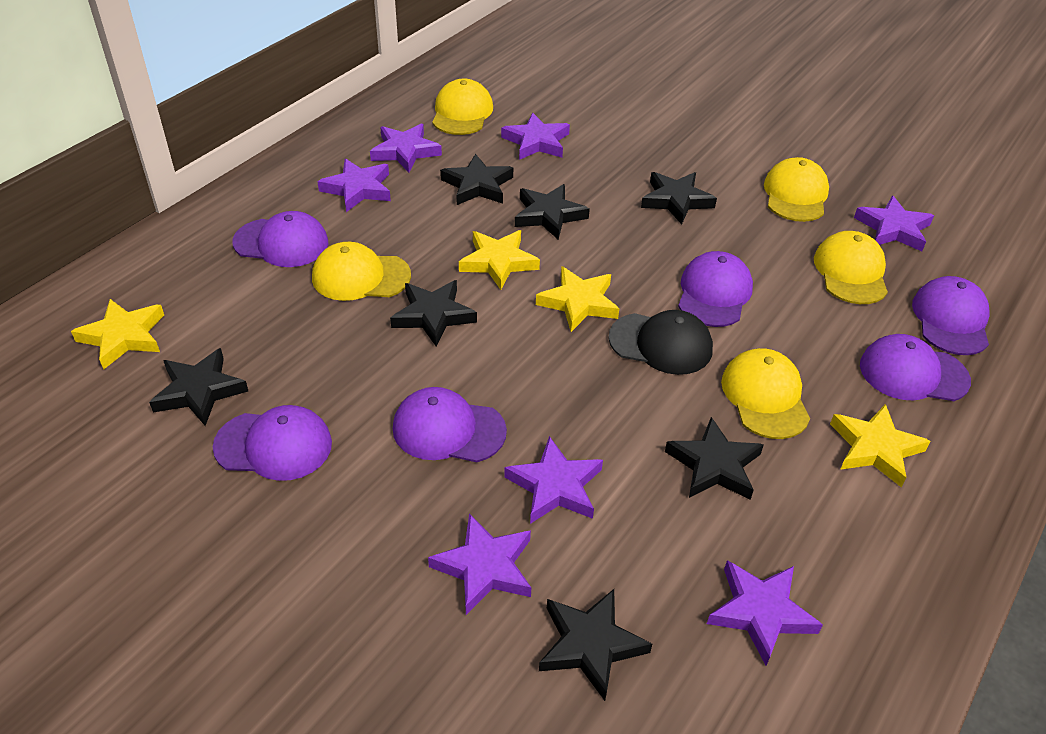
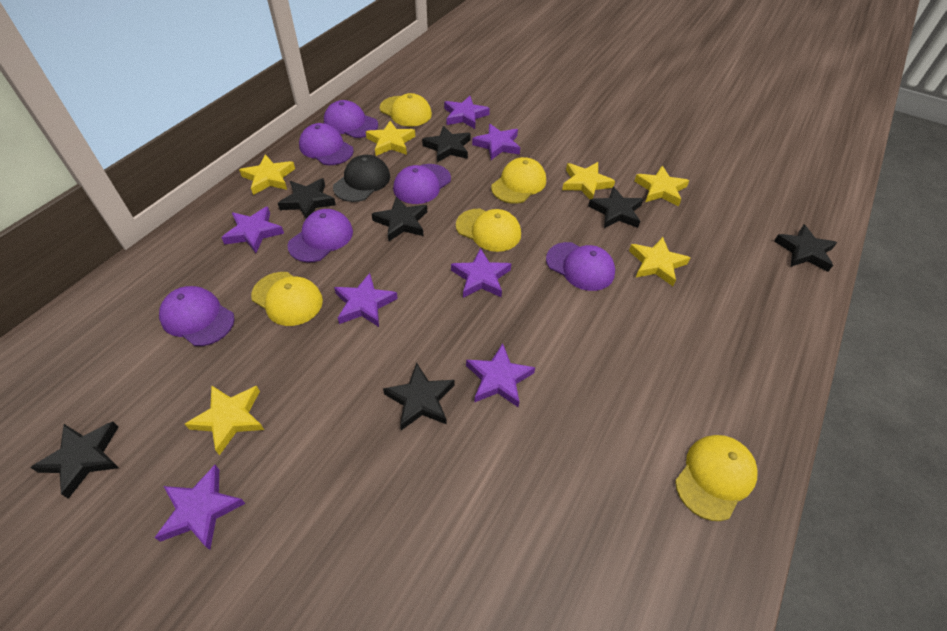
yellow star: 4 -> 6

